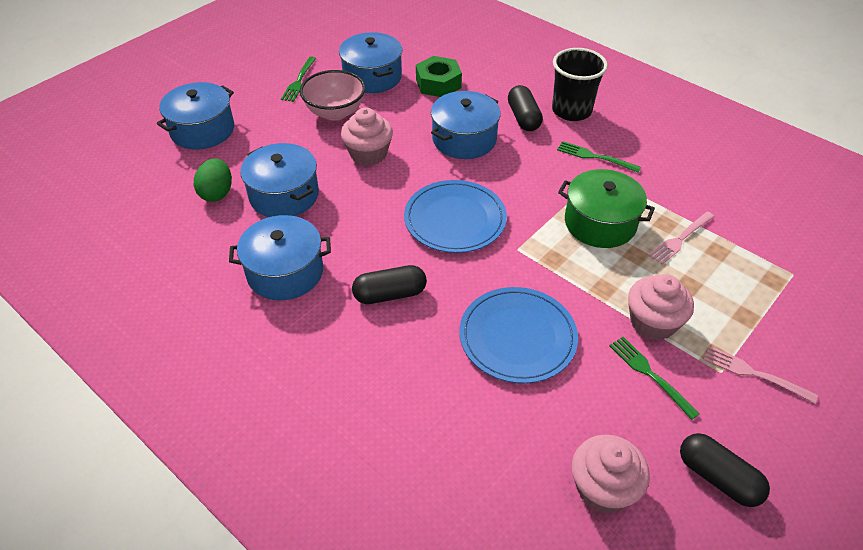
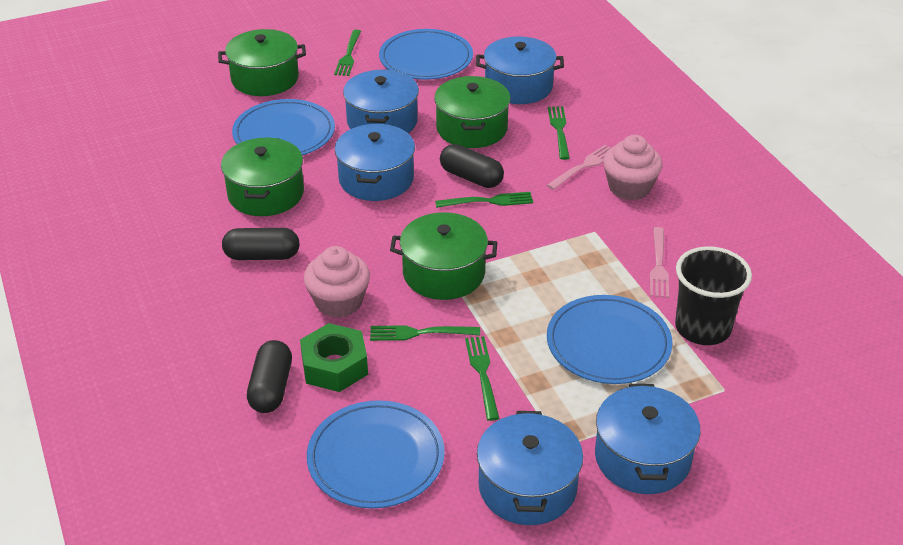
blue plate: 2 -> 4
green egg: 1 -> 0
green fork: 3 -> 5
green pot: 1 -> 4
pink bowl: 1 -> 0
pink cupcake: 3 -> 2

